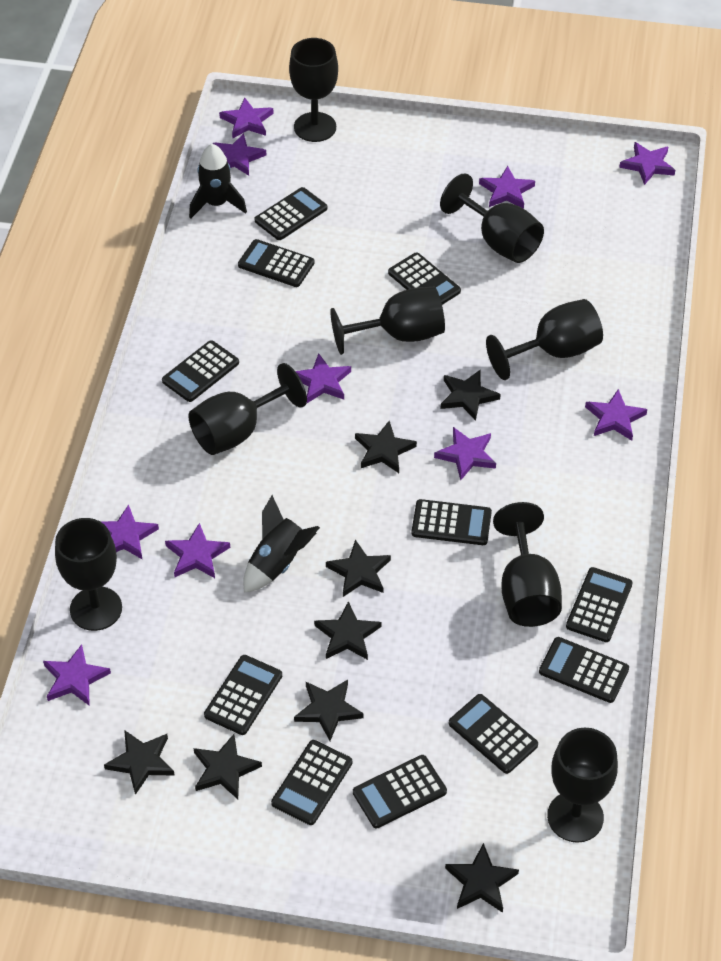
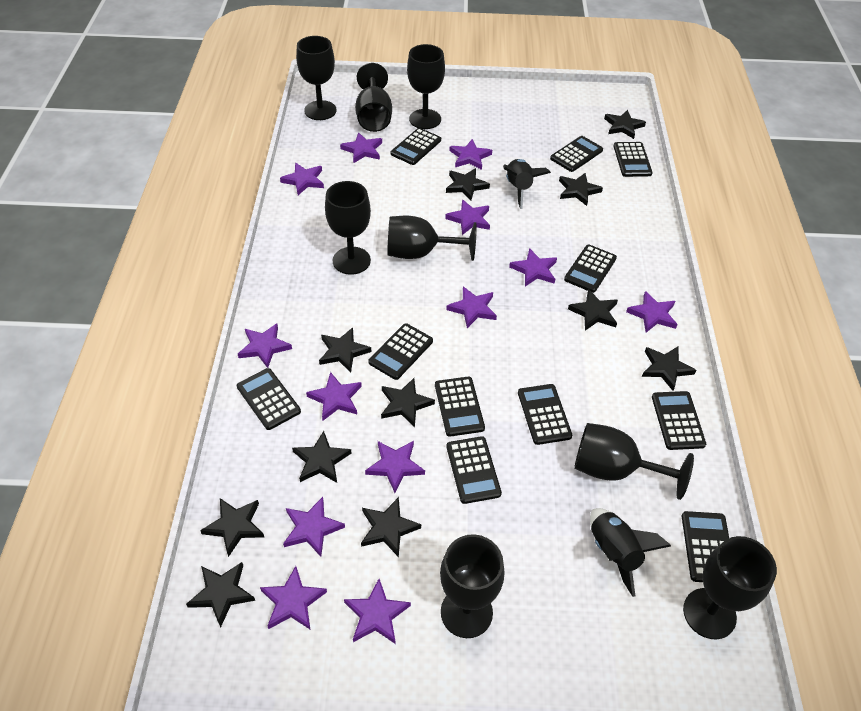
black star: 8 -> 11
purple star: 10 -> 13

